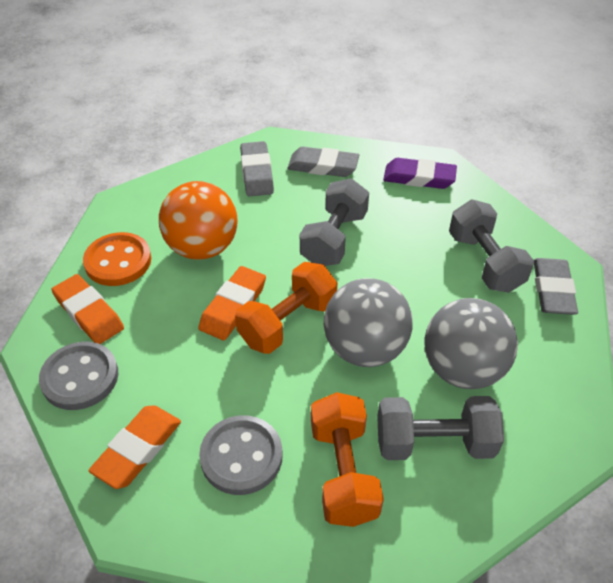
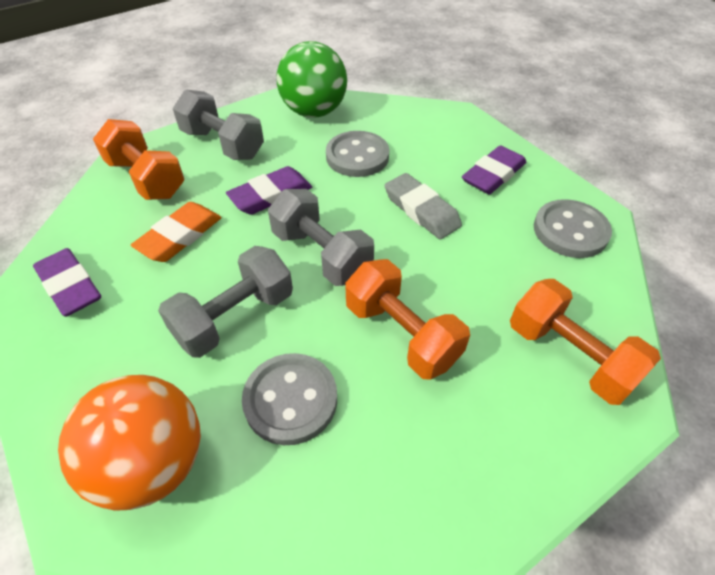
green ball: 0 -> 1
grey ball: 2 -> 0
grey button: 2 -> 3
grey eraser: 3 -> 1
orange button: 1 -> 0
orange dumbbell: 2 -> 3
orange eraser: 3 -> 1
purple eraser: 1 -> 3

